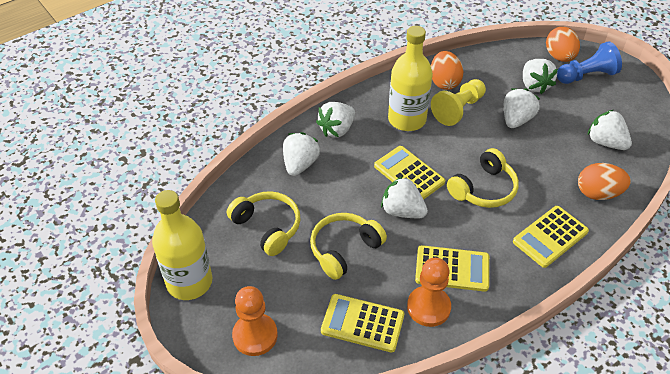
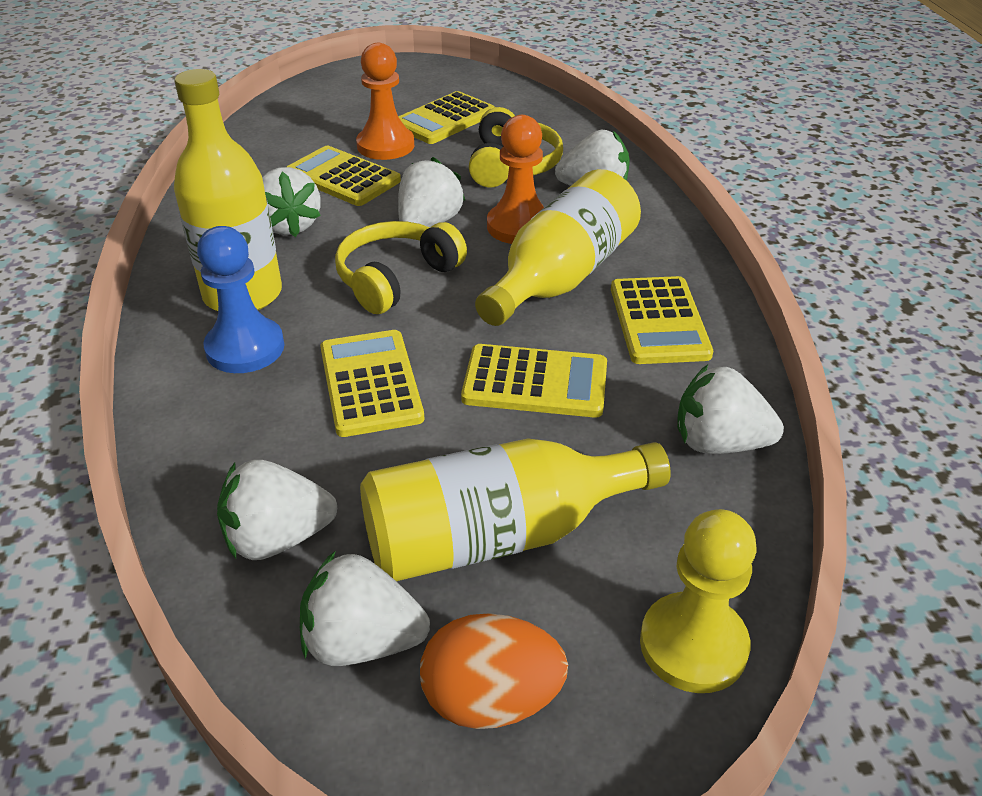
orange egg: 3 -> 1
yellow bottle: 2 -> 3
yellow calculator: 4 -> 5
yellow headphones: 3 -> 2

